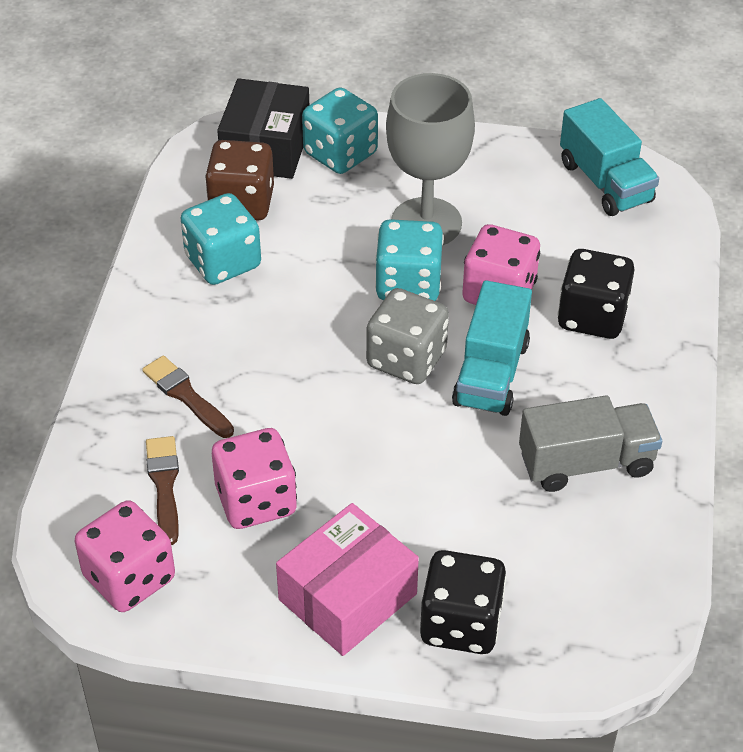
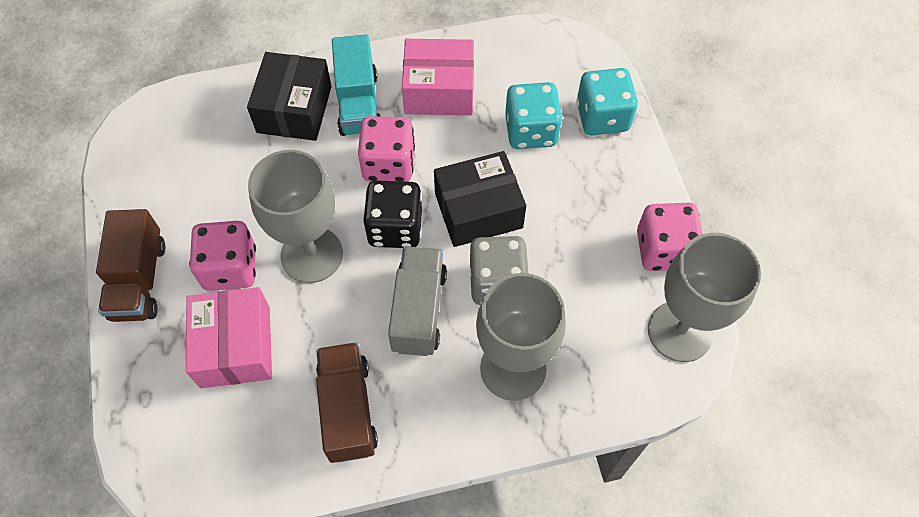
black box: 1 -> 2
black dice: 2 -> 1
brown brush: 2 -> 0
brown dice: 1 -> 0
brown truck: 0 -> 2
grey goblet: 1 -> 3
pink box: 1 -> 2
turquoise dice: 3 -> 2
turquoise truck: 2 -> 1

